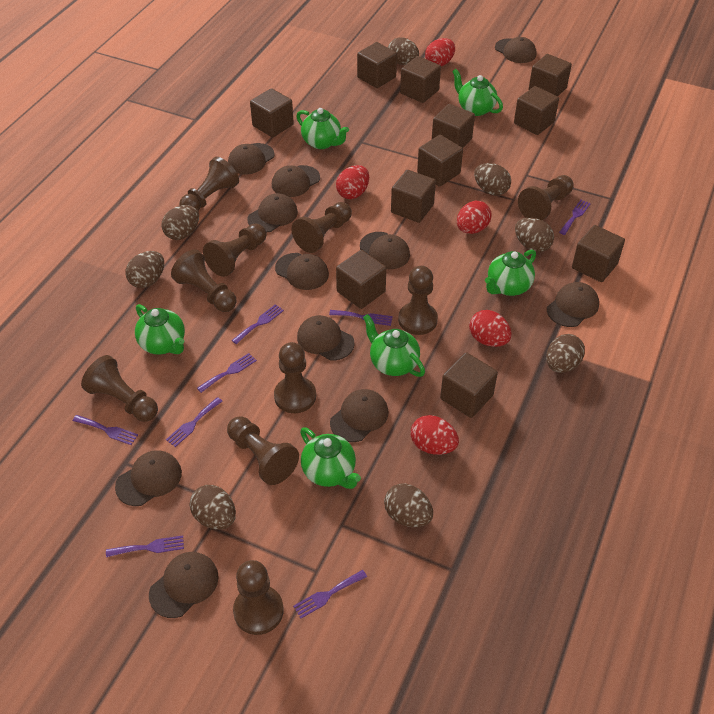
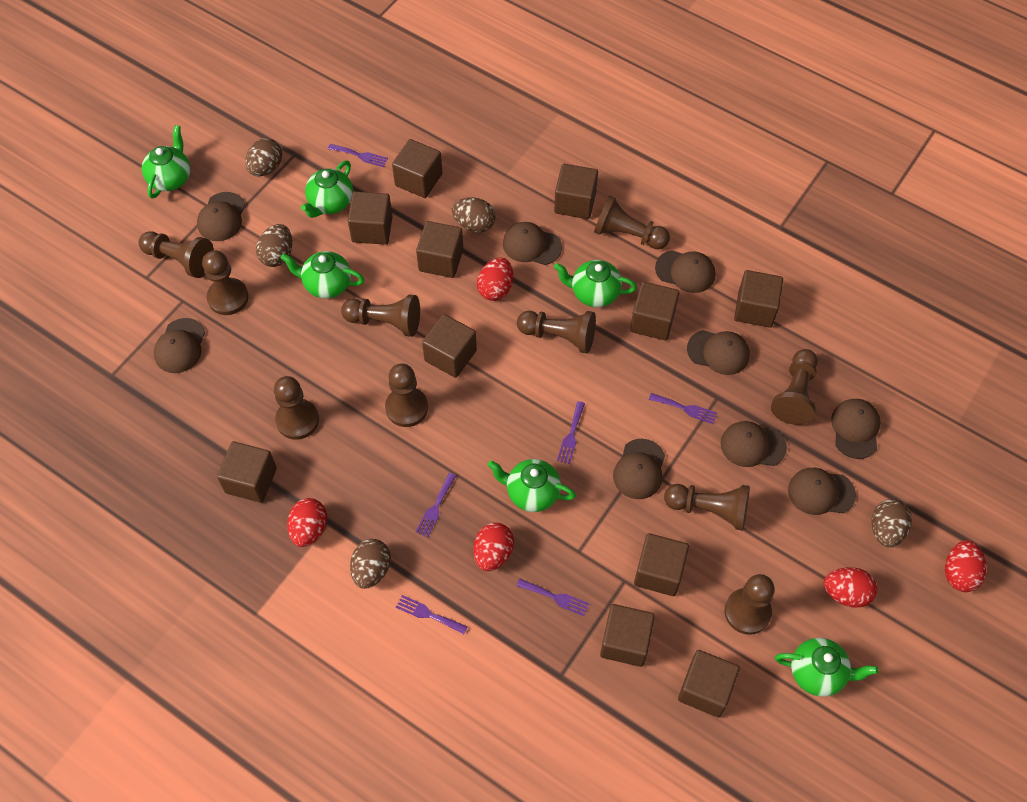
brown cap: 11 -> 9
brown egg: 8 -> 5
purple fork: 8 -> 6

